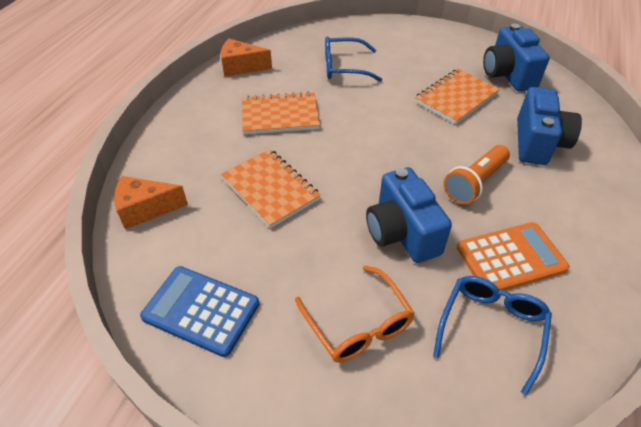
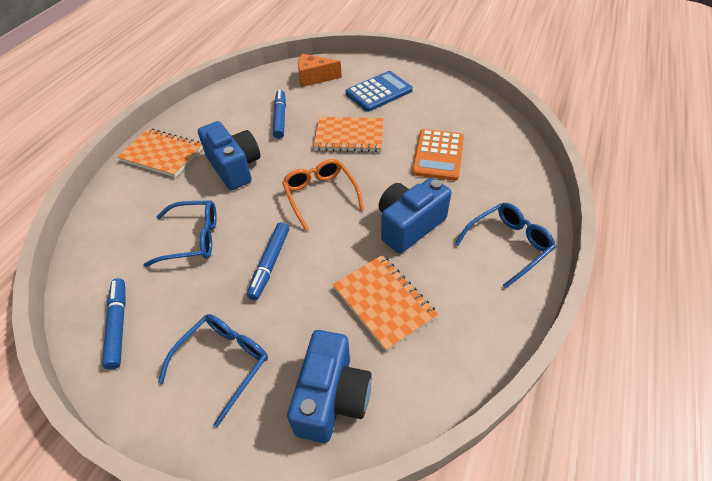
blue glasses: 2 -> 3
blue marker: 0 -> 3
orange cheese: 2 -> 1
orange flashlight: 1 -> 0

